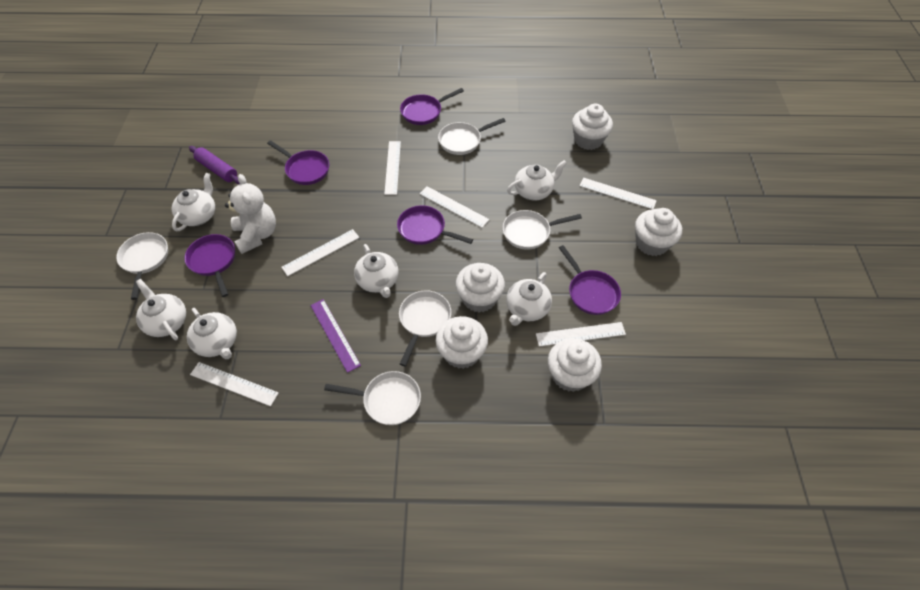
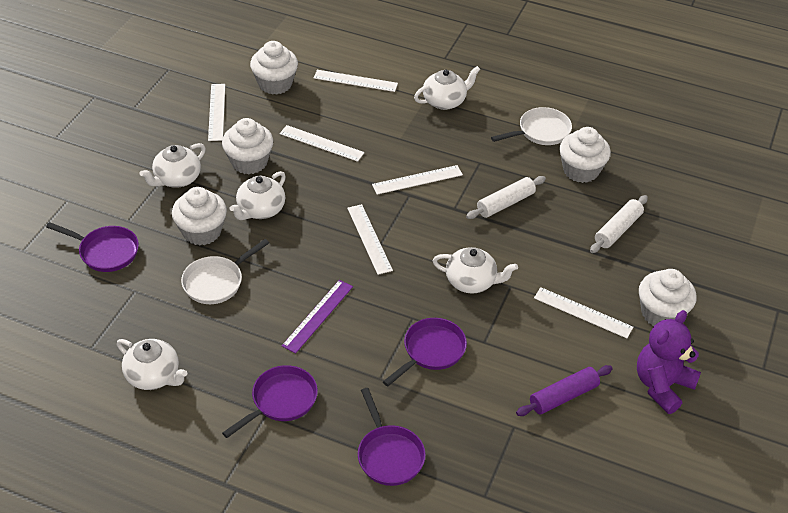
purple pan: 5 -> 4
purple teddy bear: 0 -> 1
white pan: 5 -> 2
white rolling pin: 0 -> 2
white teapot: 6 -> 5
white teddy bear: 1 -> 0

